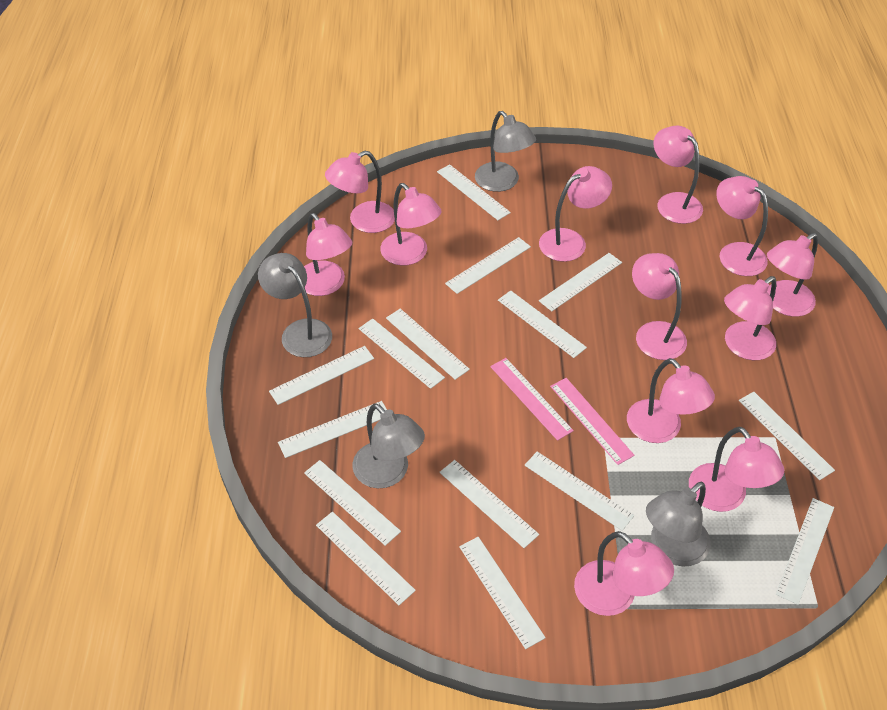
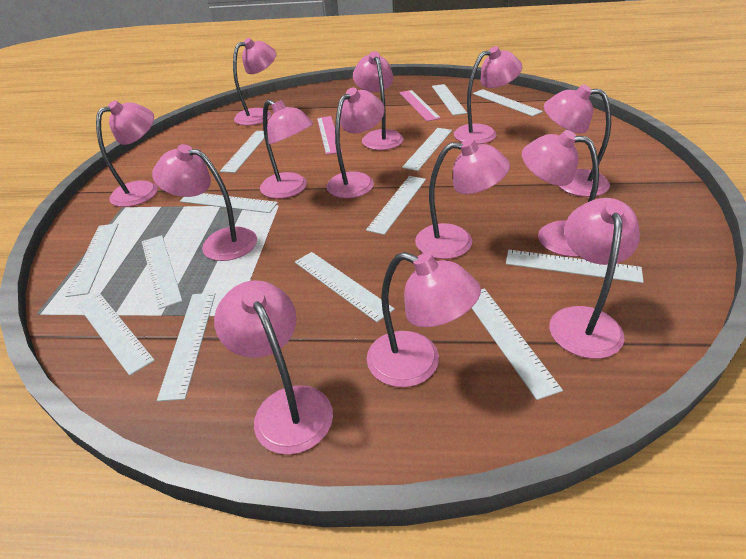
grey lamp: 4 -> 0
pink lamp: 12 -> 13
white ruler: 15 -> 13

